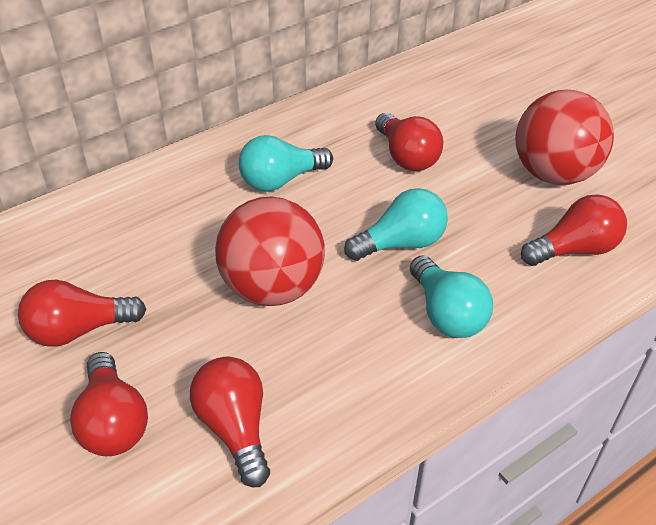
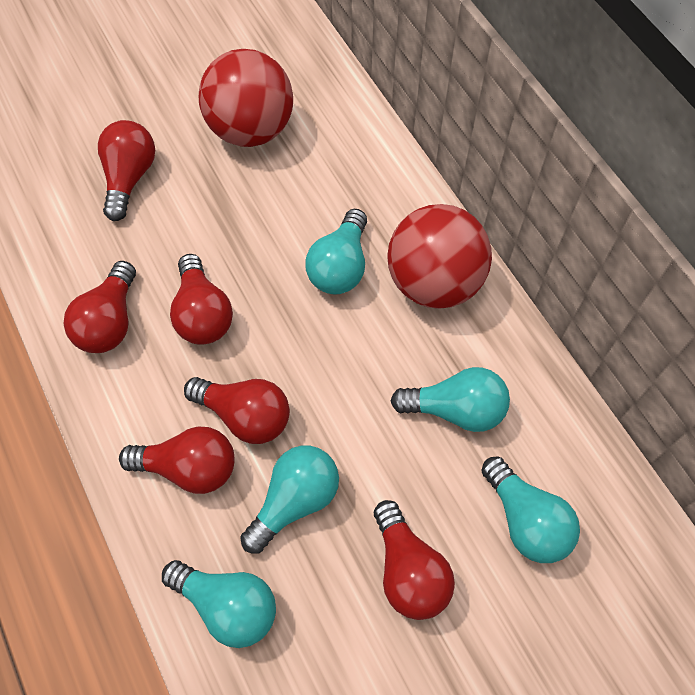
red light bulb: 5 -> 6
turquoise light bulb: 3 -> 5

